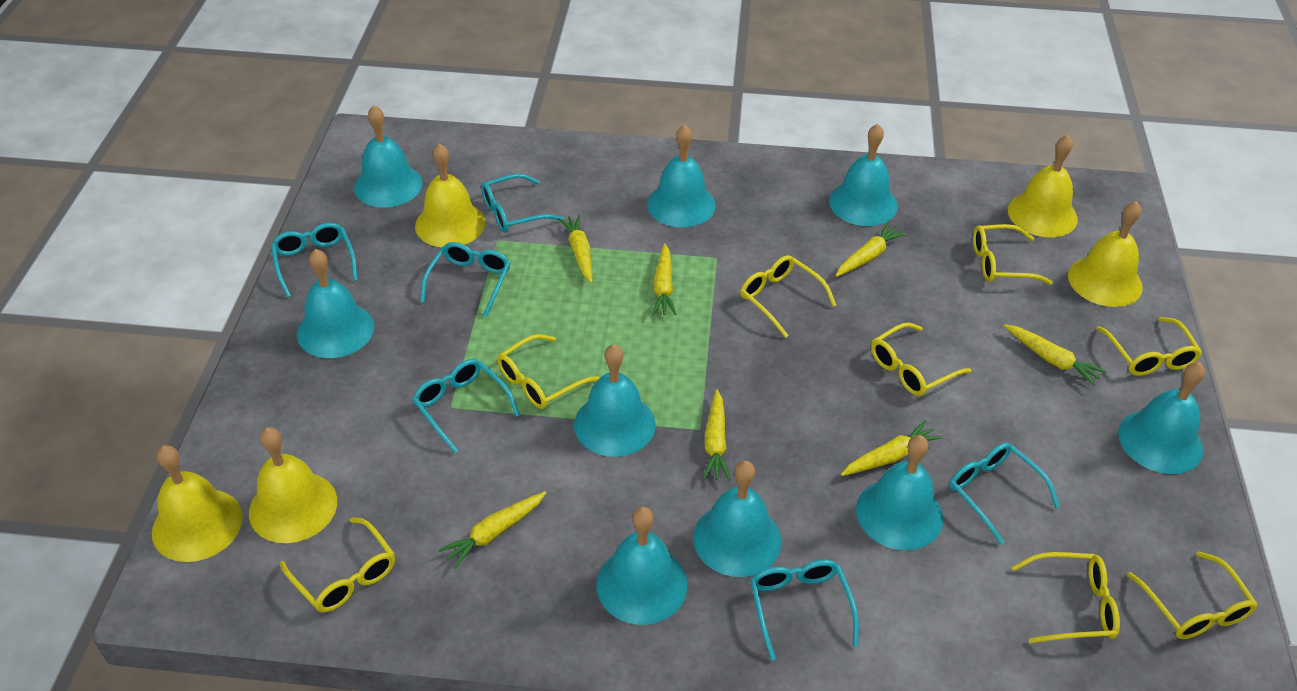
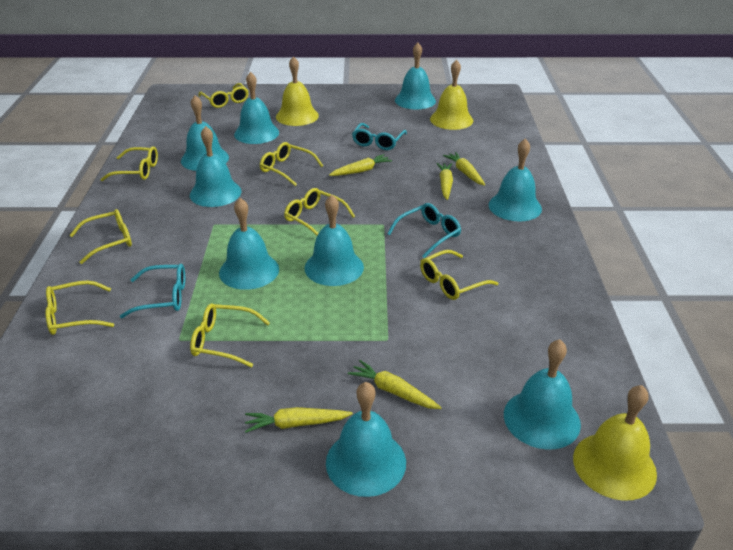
turquoise glasses: 6 -> 3
yellow bell: 5 -> 3
yellow carrot: 7 -> 5

